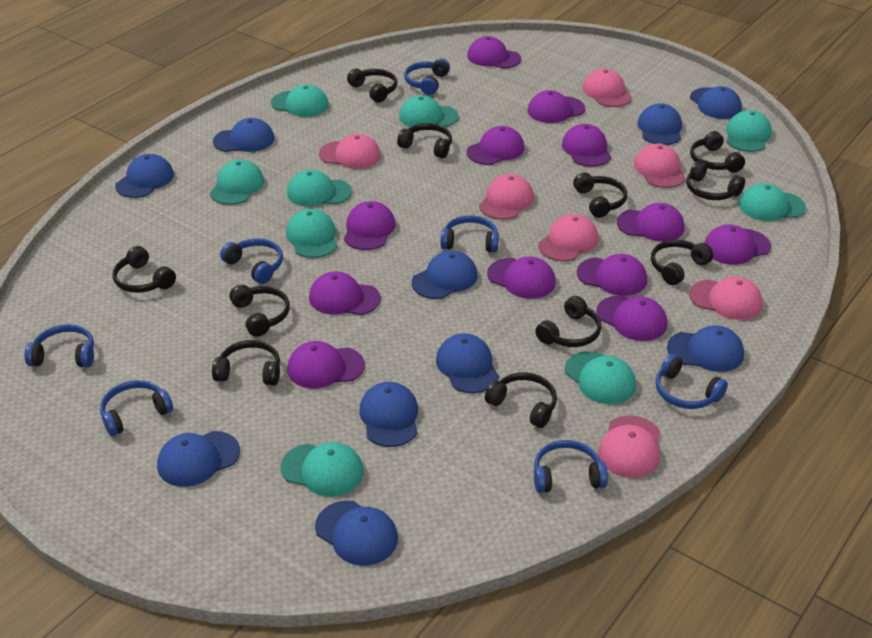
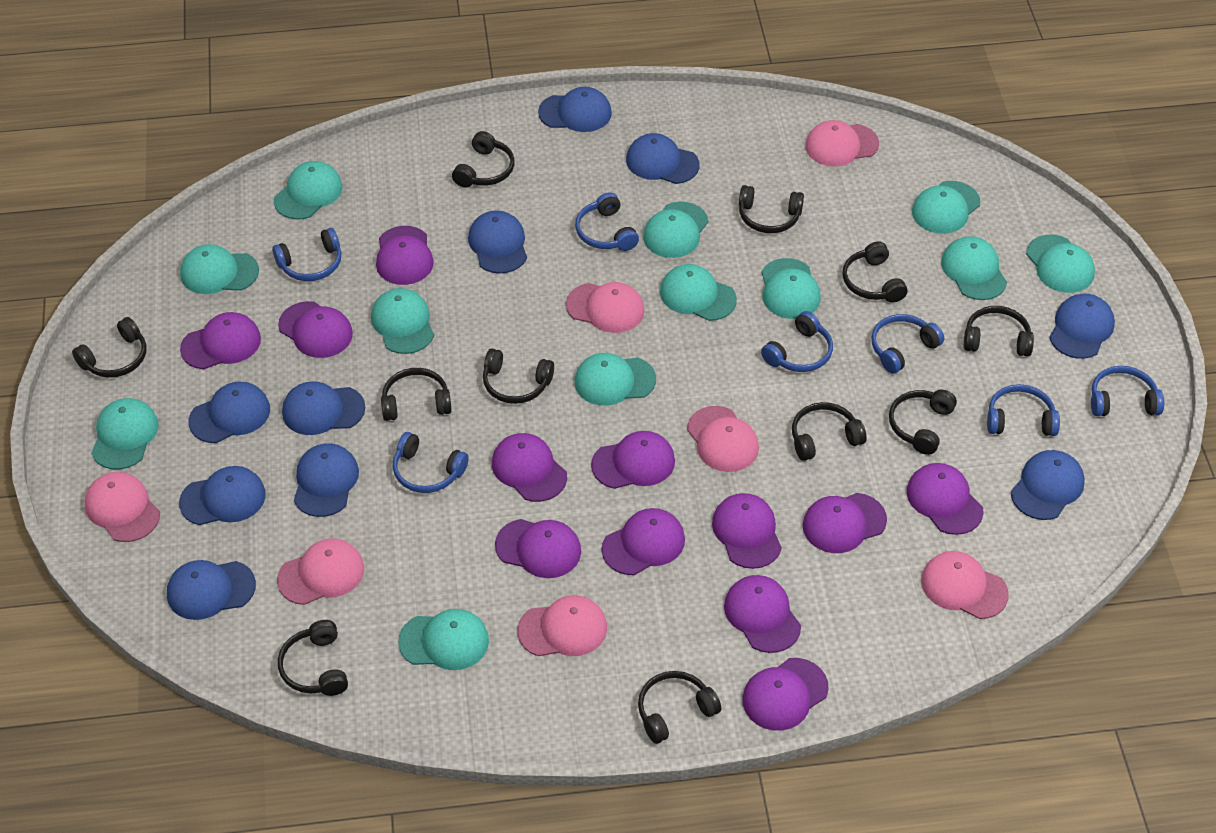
turquoise cap: 9 -> 12

